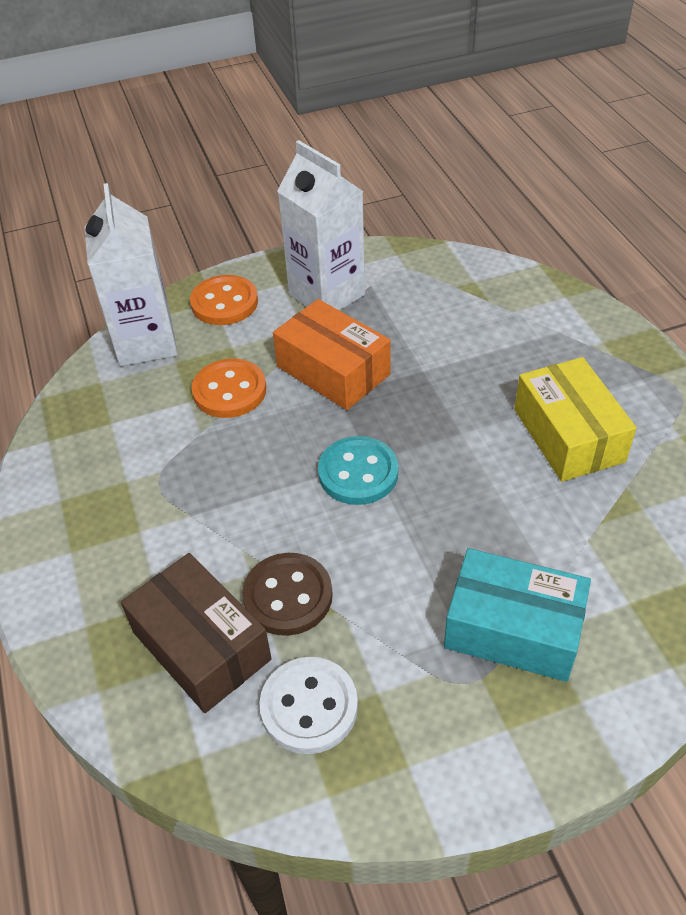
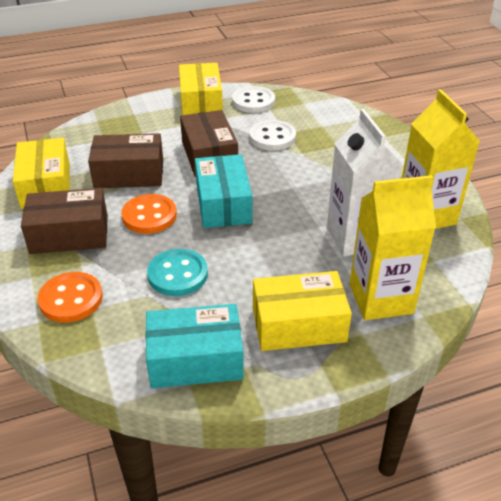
brown box: 1 -> 3
brown button: 1 -> 0
orange box: 1 -> 0
turquoise box: 1 -> 2
white button: 1 -> 2
white carton: 2 -> 1
yellow box: 1 -> 3
yellow carton: 0 -> 2

